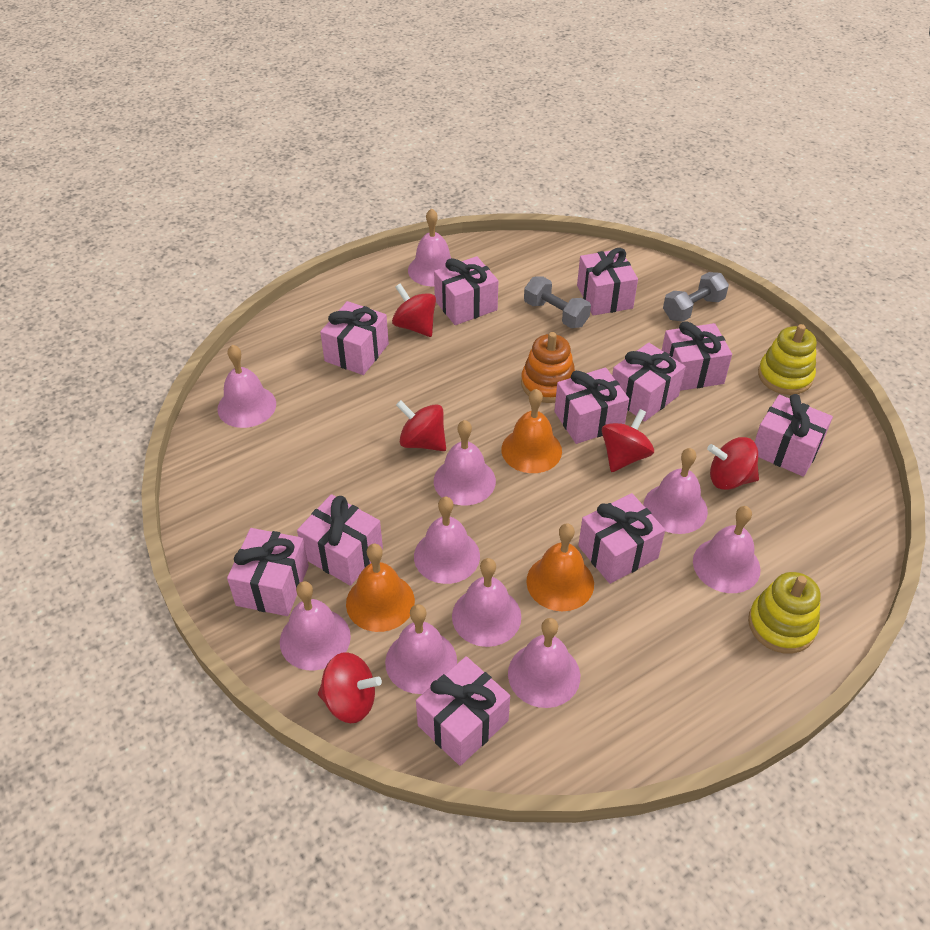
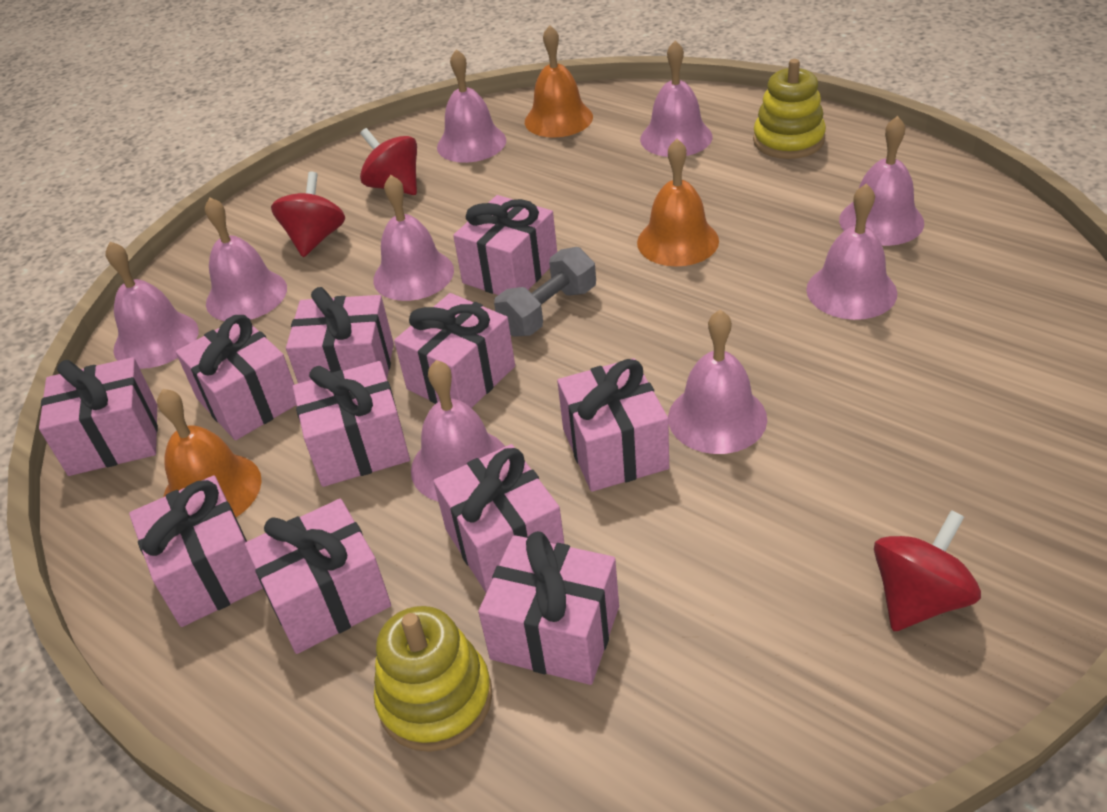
grey dumbbell: 2 -> 1
orange stacking toy: 1 -> 0
pink bell: 10 -> 9
red spinning top: 5 -> 3

